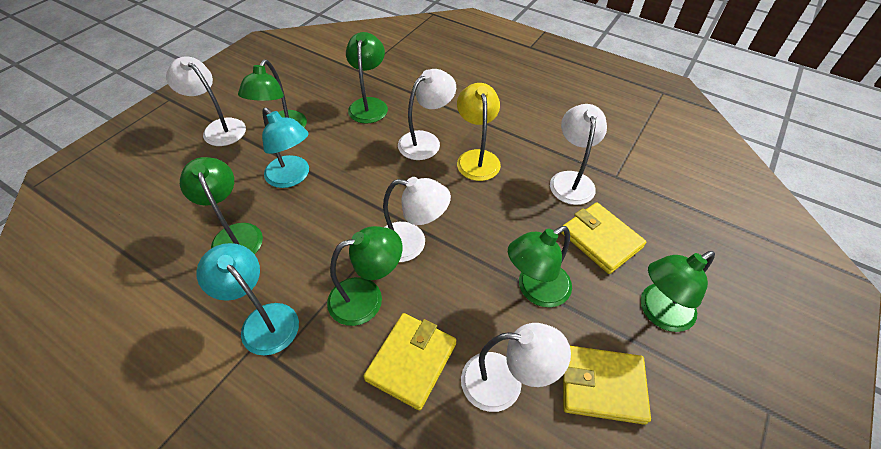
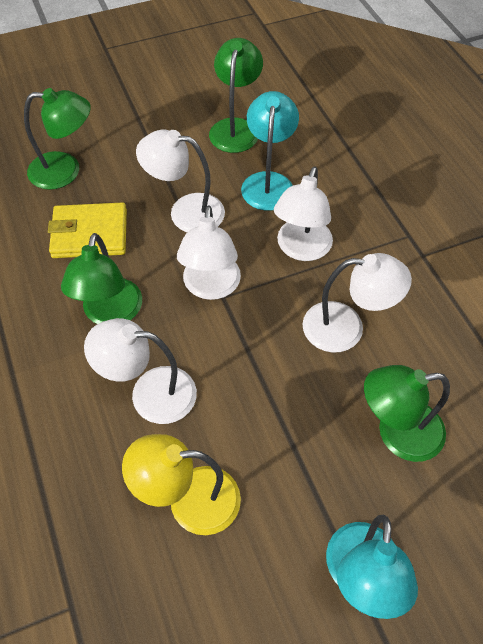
green lamp: 6 -> 4
yellow wallet: 3 -> 1

